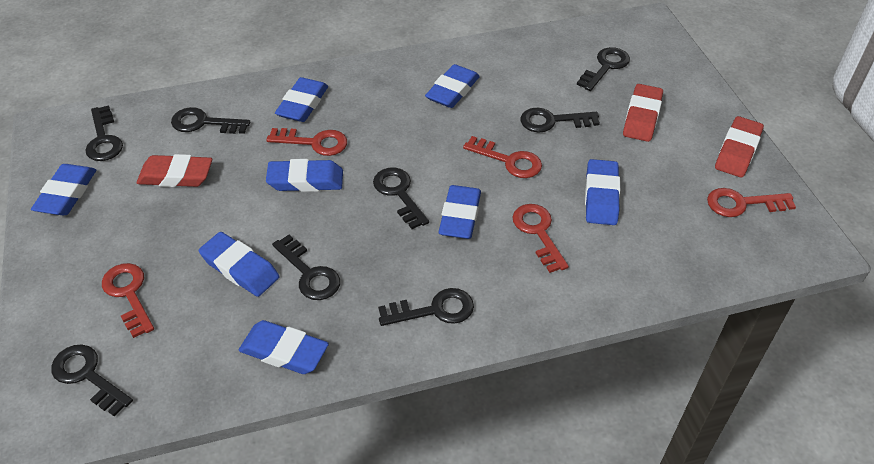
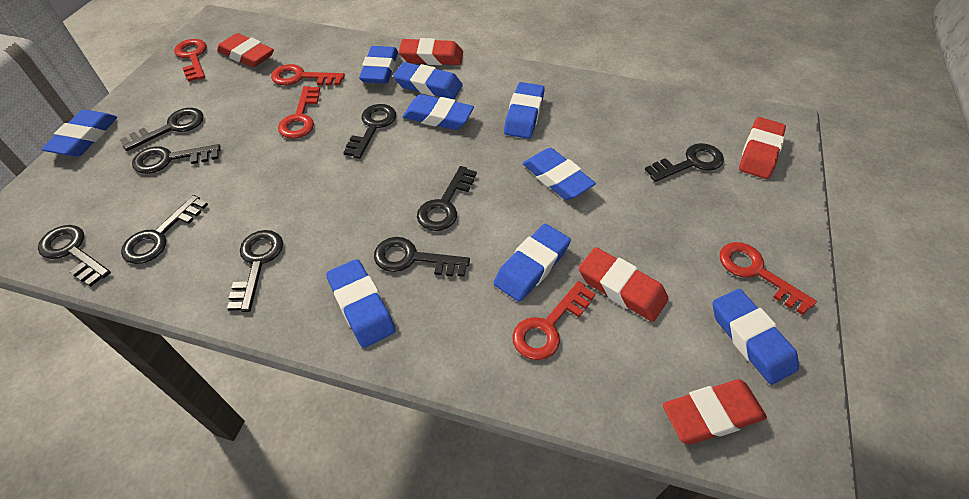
black key: 8 -> 9
blue eraser: 8 -> 9
red eraser: 3 -> 5

